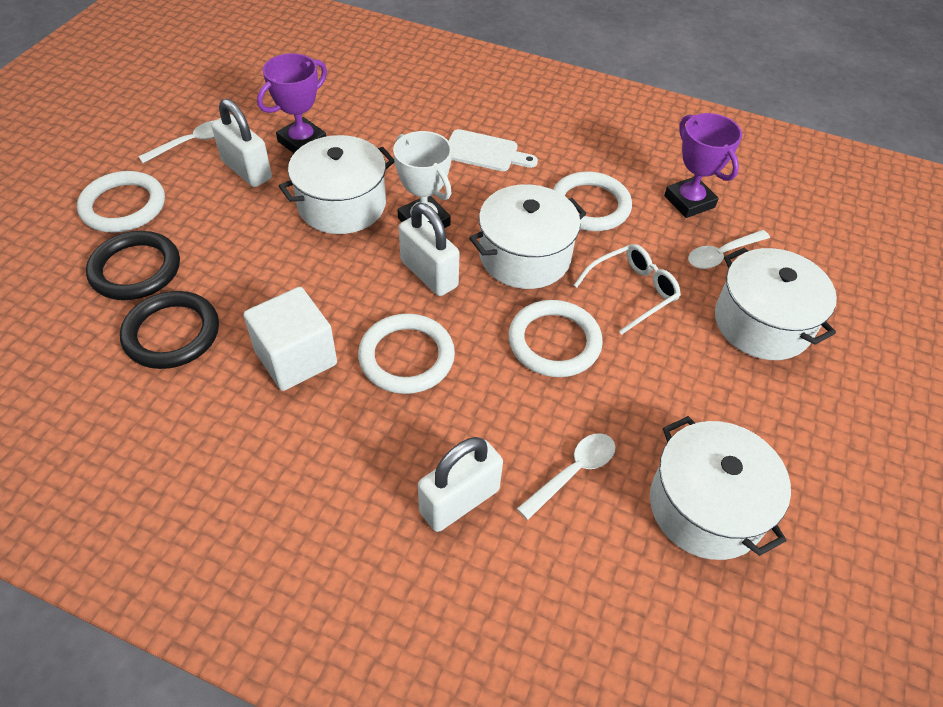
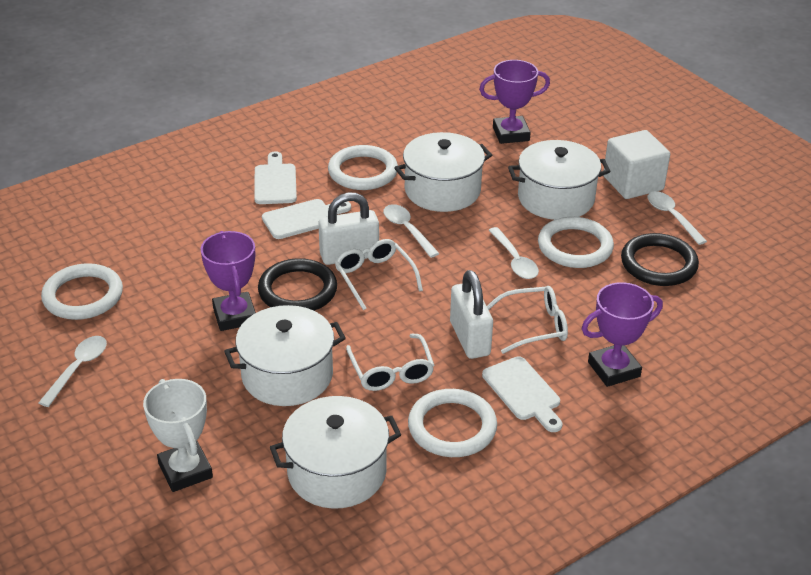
purple trophy: 2 -> 3
white cutting board: 1 -> 3
white glasses: 1 -> 3
white padlock: 3 -> 2
white spoon: 3 -> 4

